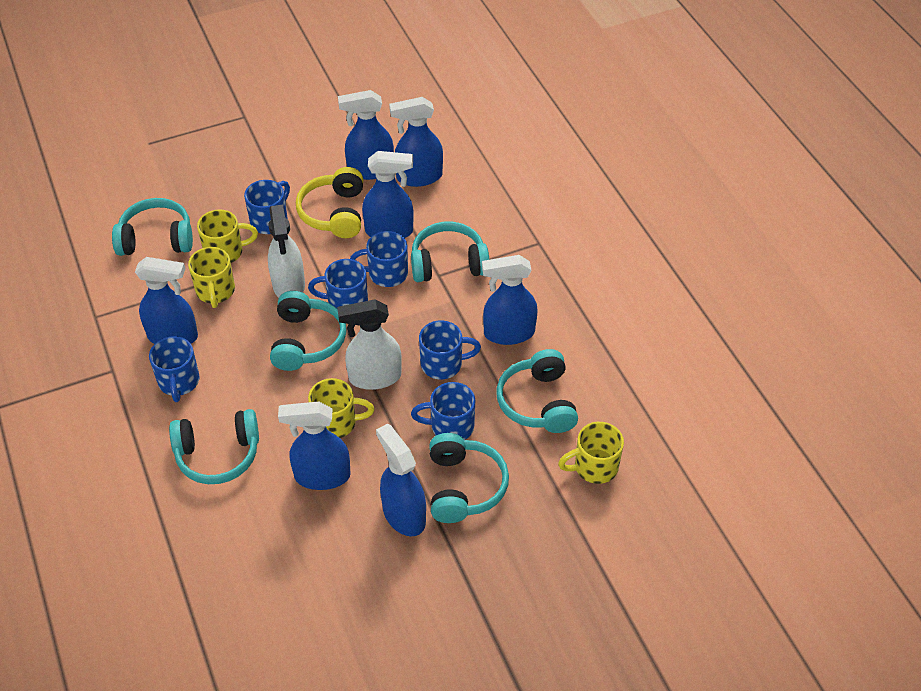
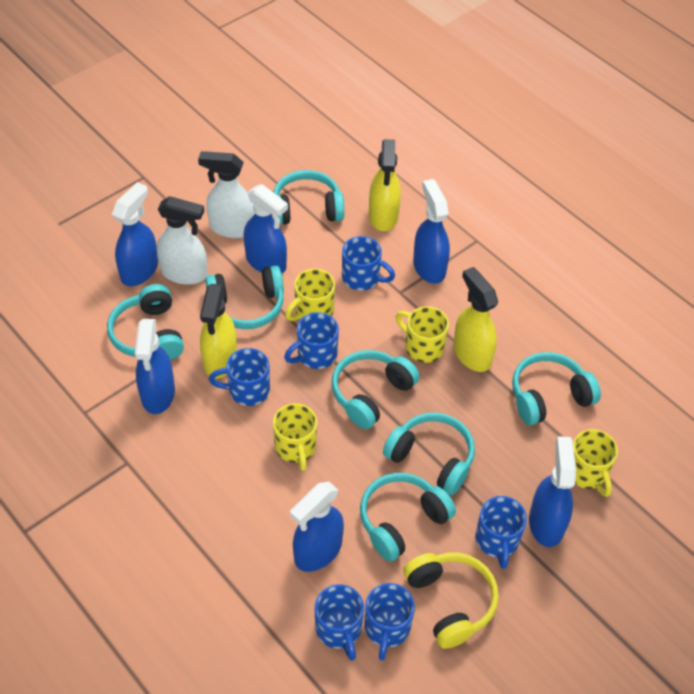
blue spray bottle: 7 -> 6
turquoise headphones: 6 -> 7
yellow spray bottle: 0 -> 3

